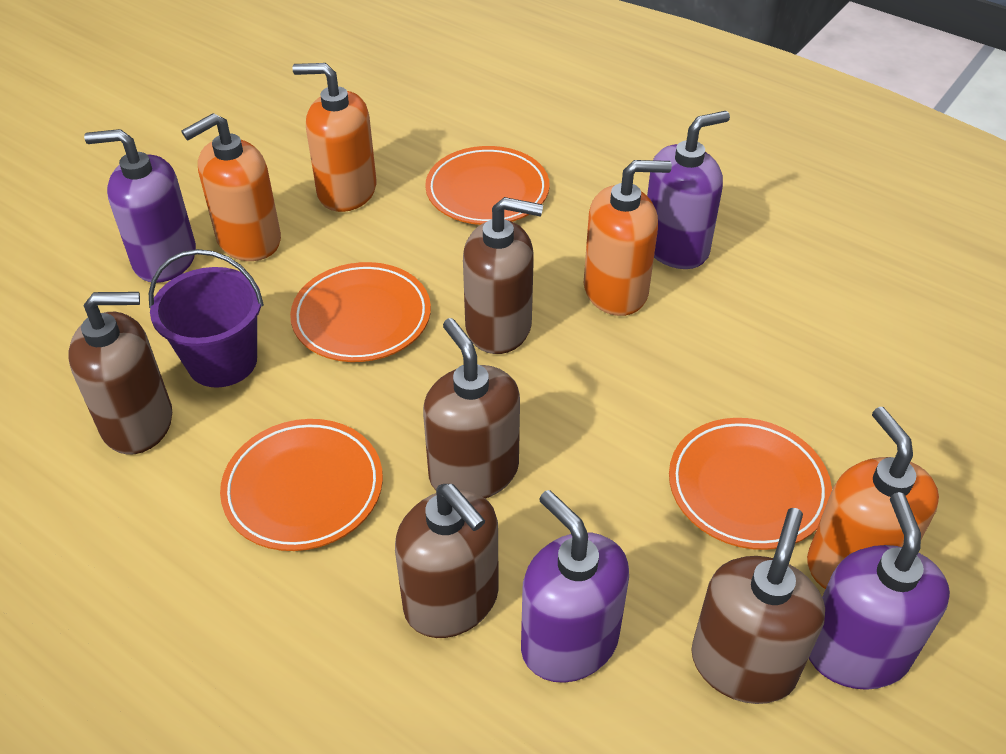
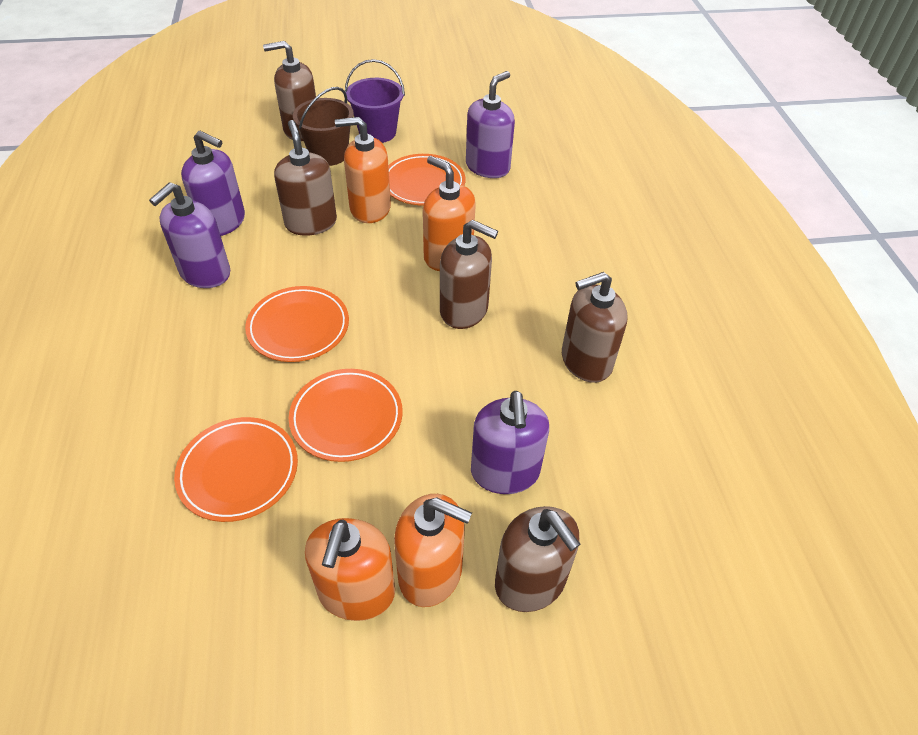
brown bucket: 0 -> 1

